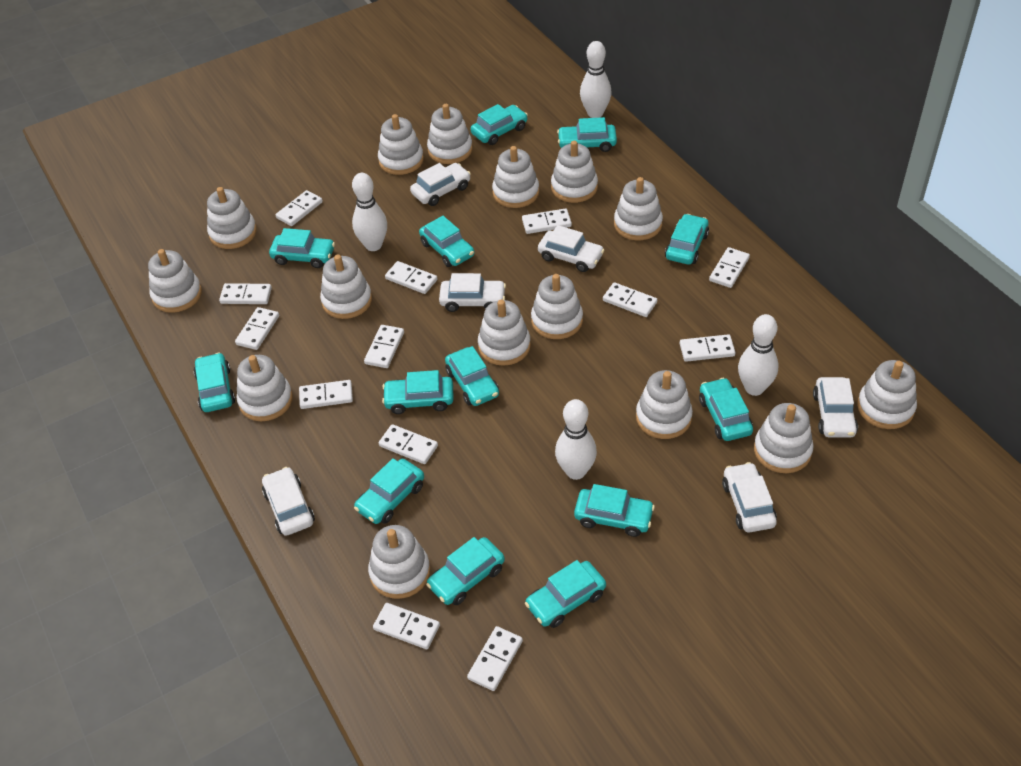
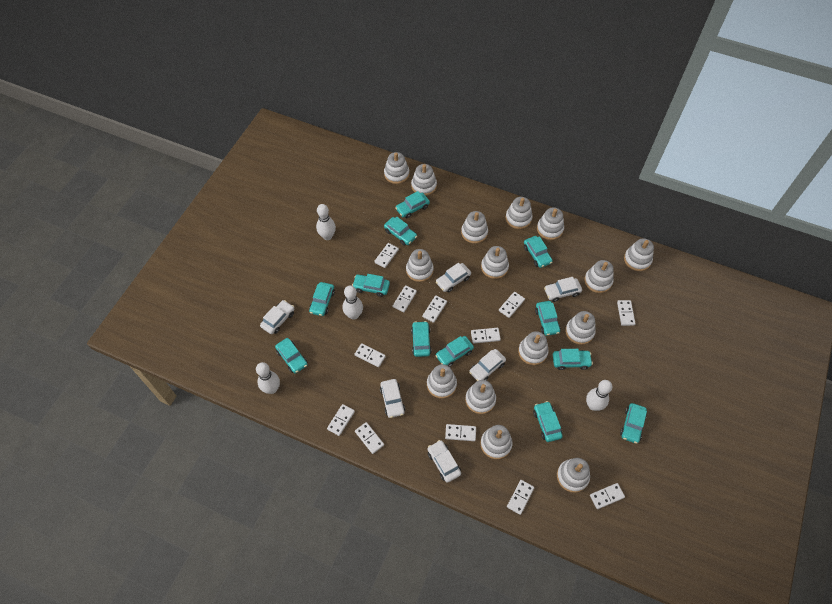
turquoise car: 13 -> 12
white domino: 13 -> 12

